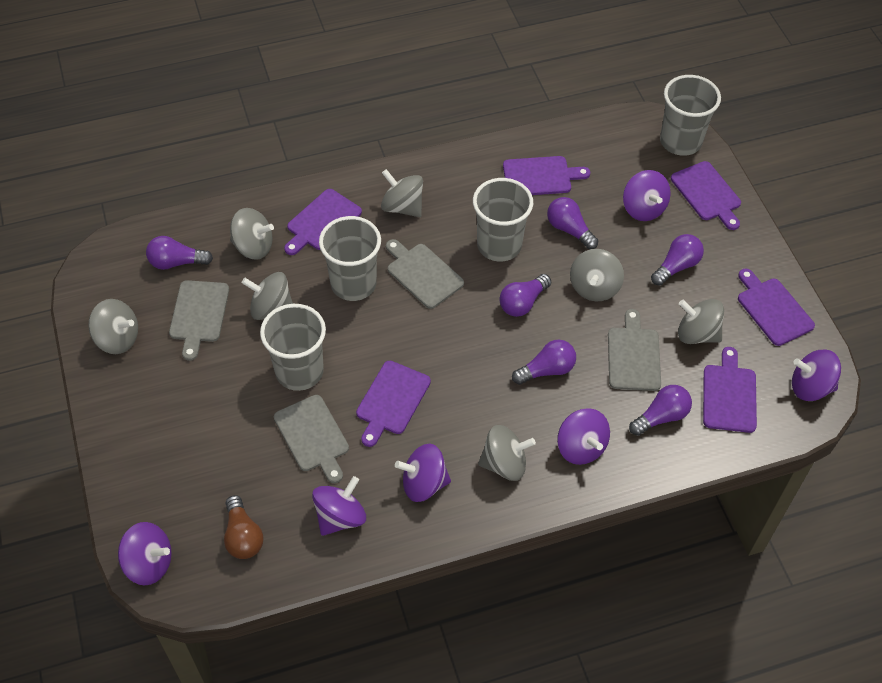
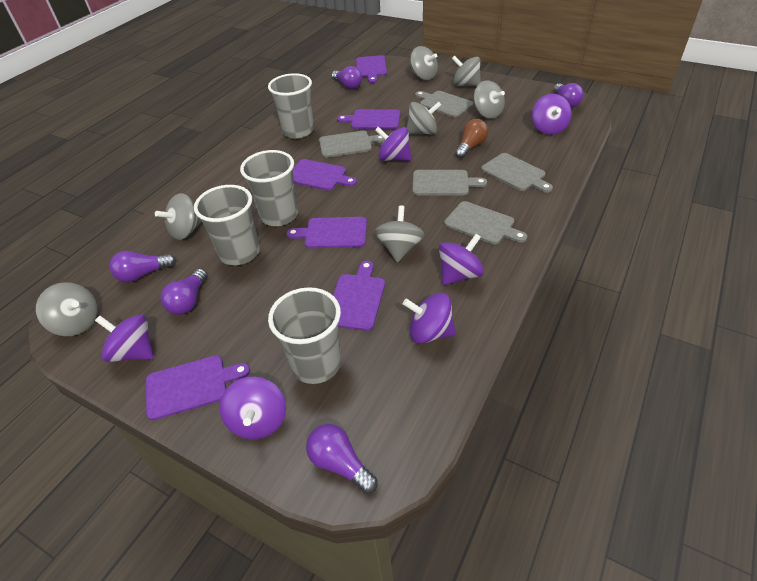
grey cutting board: 4 -> 5
purple light bulb: 6 -> 5

